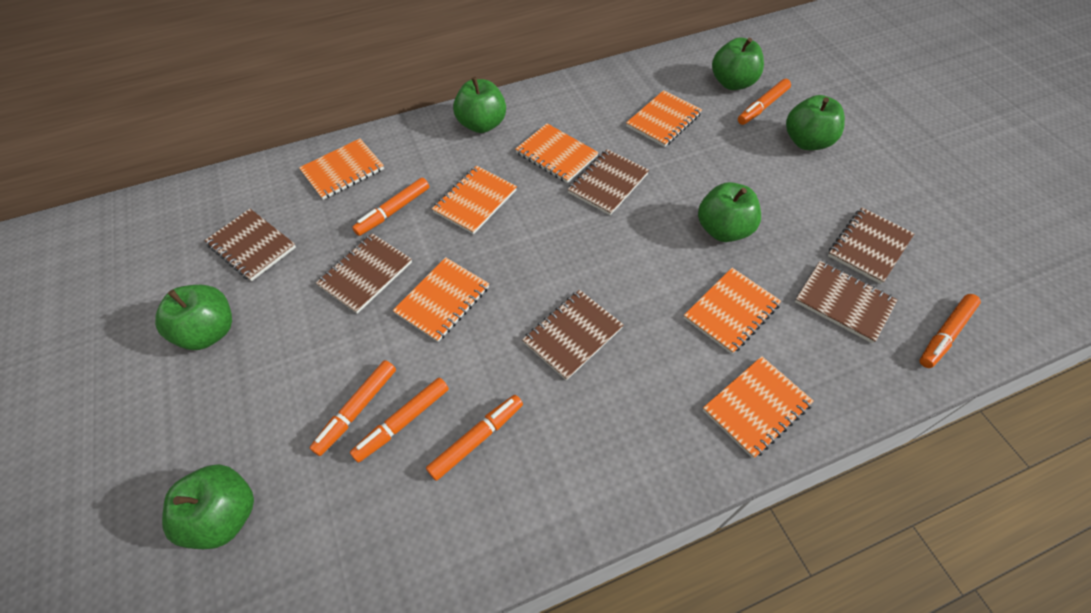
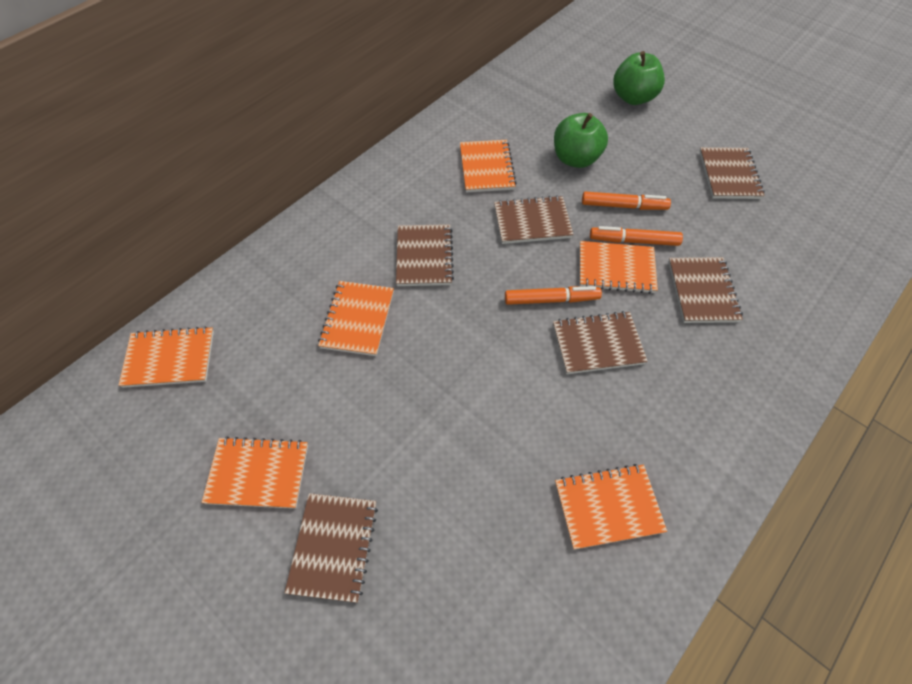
green apple: 6 -> 2
orange marker: 6 -> 3
orange notebook: 7 -> 6

